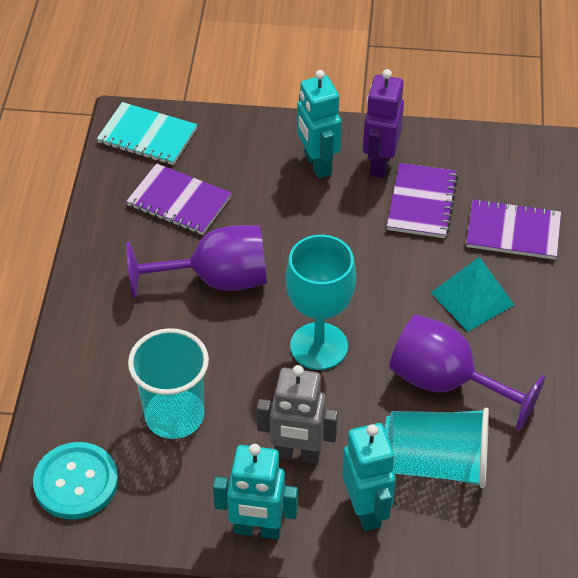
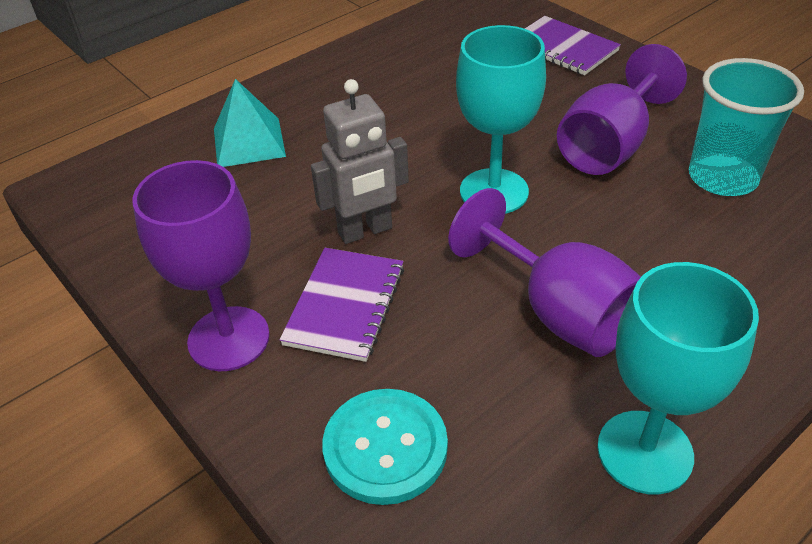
purple goblet: 2 -> 3
purple notebook: 3 -> 2
purple robot: 1 -> 0
turquoise cup: 2 -> 1
turquoise goblet: 1 -> 2
turquoise notebook: 1 -> 0
turquoise robot: 3 -> 0

